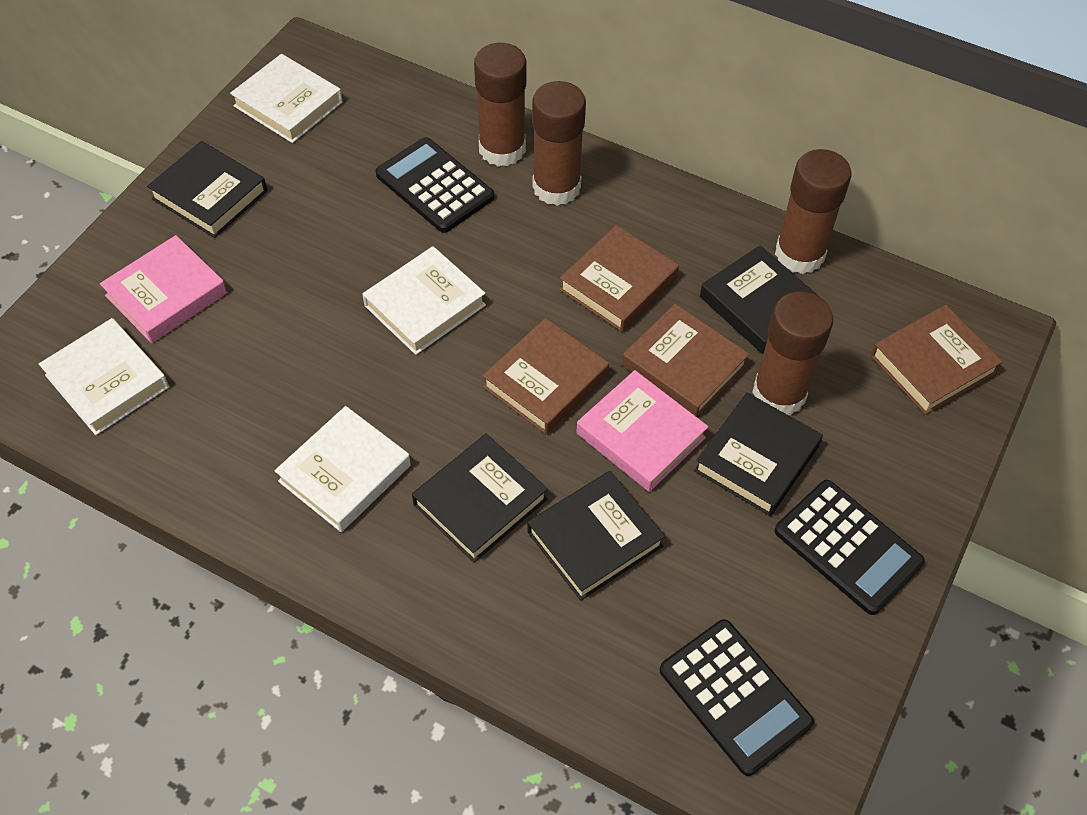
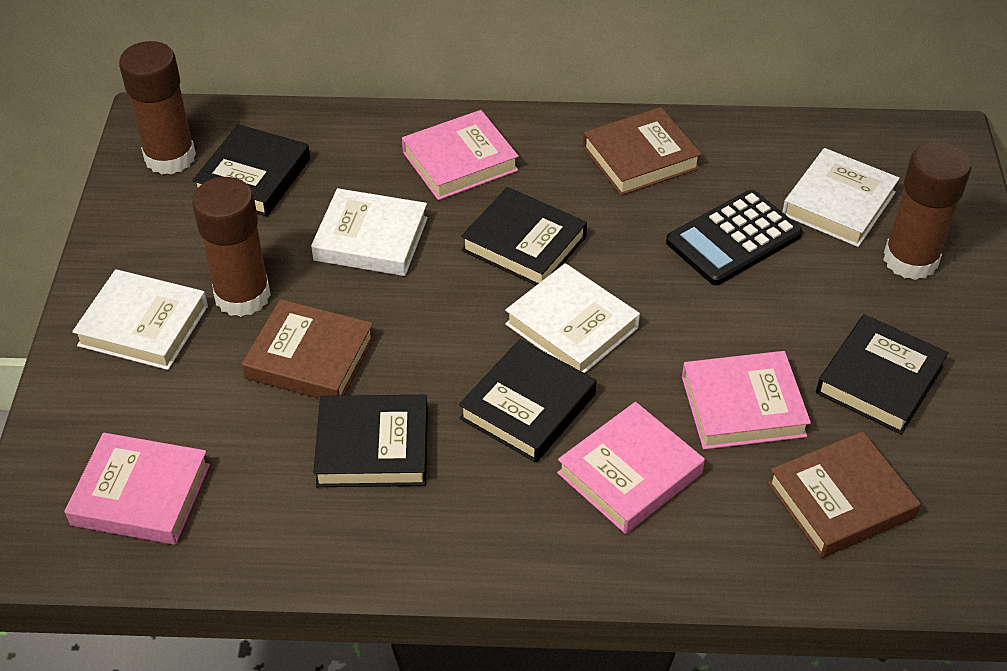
black calculator: 3 -> 1
brown book: 4 -> 3
brown glue stick: 4 -> 3
pink book: 2 -> 4

